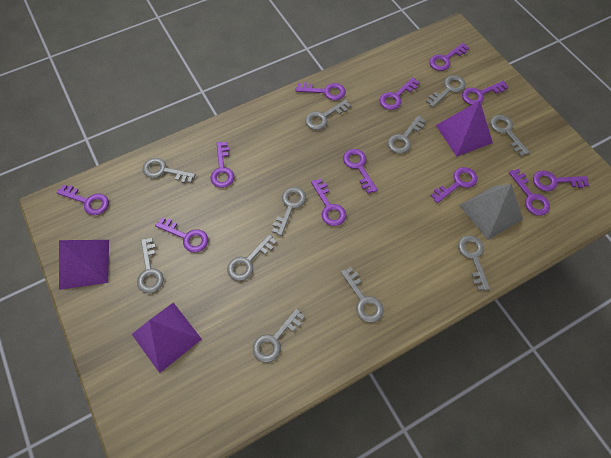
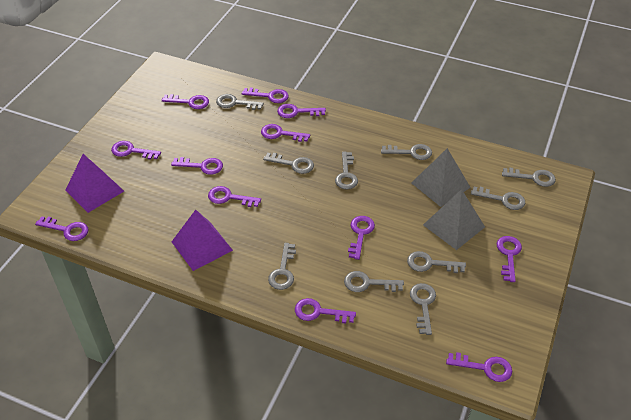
grey key: 11 -> 10
grey pyramid: 1 -> 2
purple pyramid: 3 -> 2

